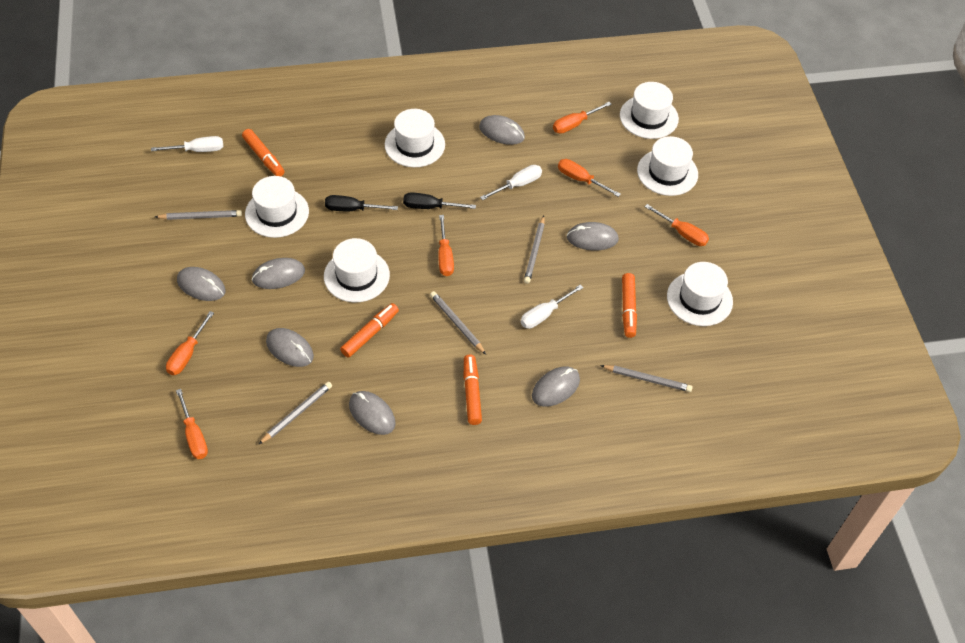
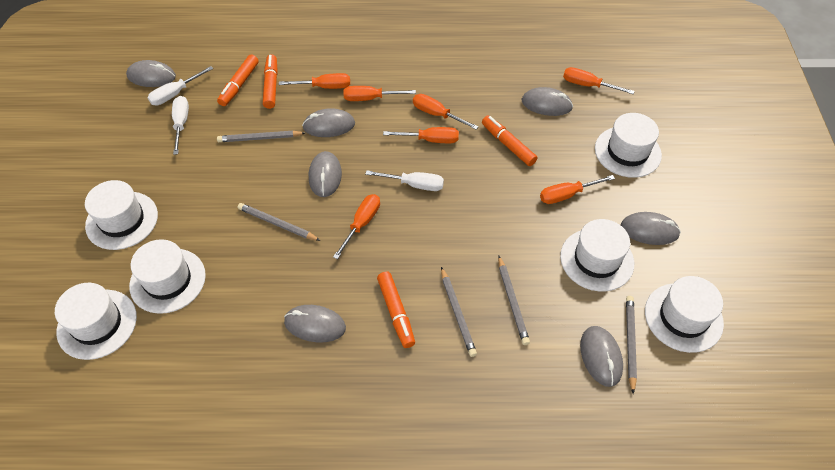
black screwdriver: 2 -> 0
orange screwdriver: 6 -> 7

